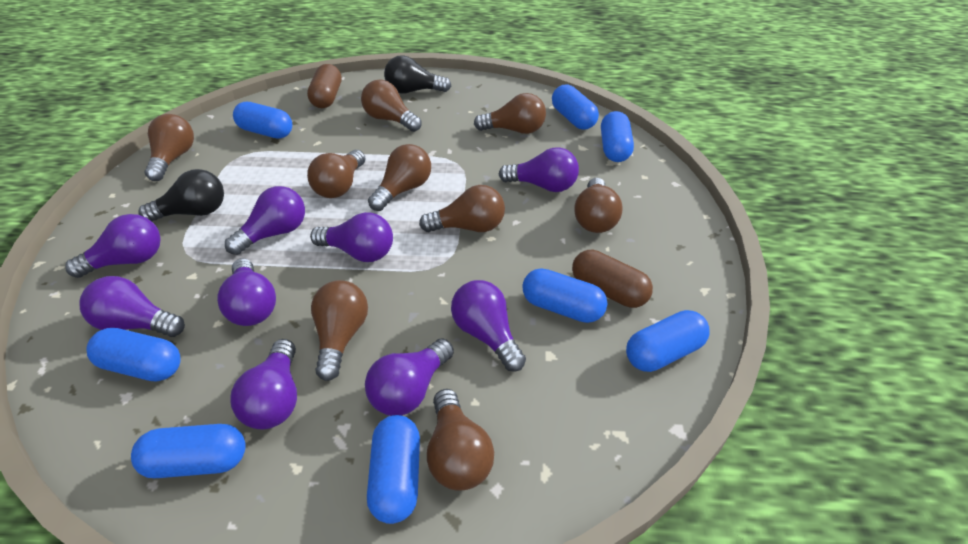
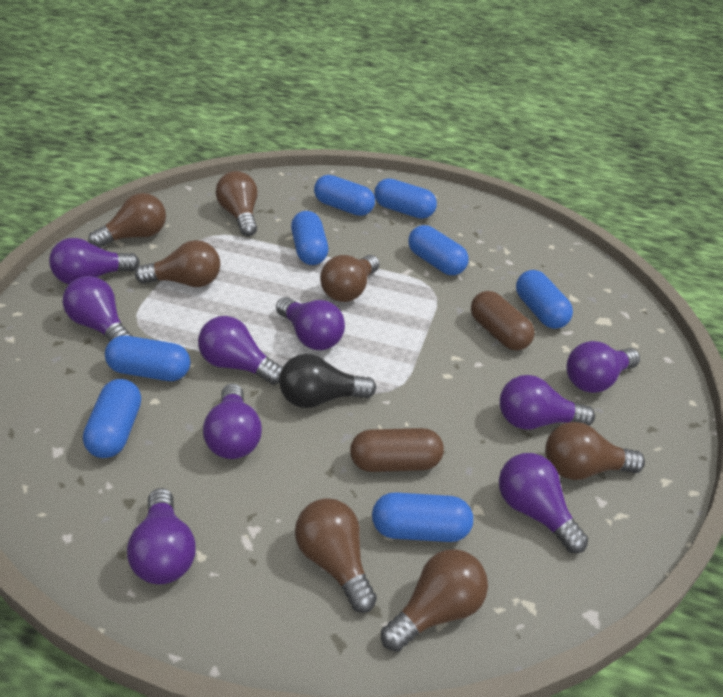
black light bulb: 2 -> 1
brown light bulb: 9 -> 7

